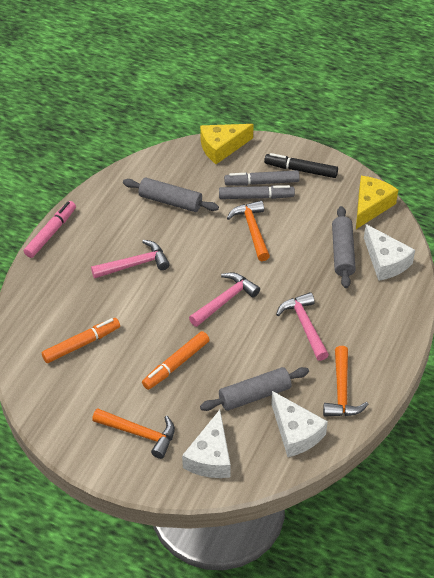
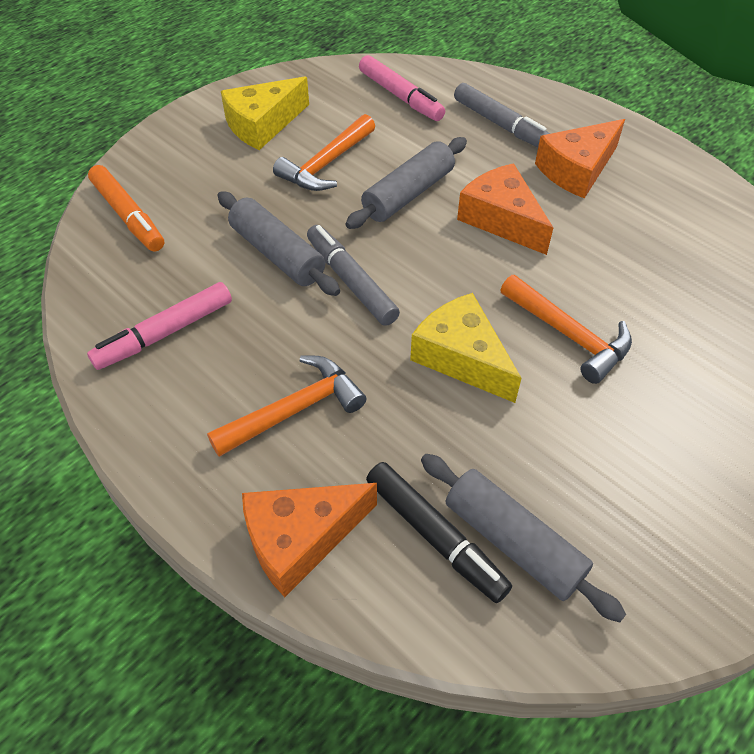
orange cheese: 0 -> 3
orange marker: 2 -> 1
pink hammer: 3 -> 0
pink marker: 1 -> 2
white cheese: 3 -> 0

